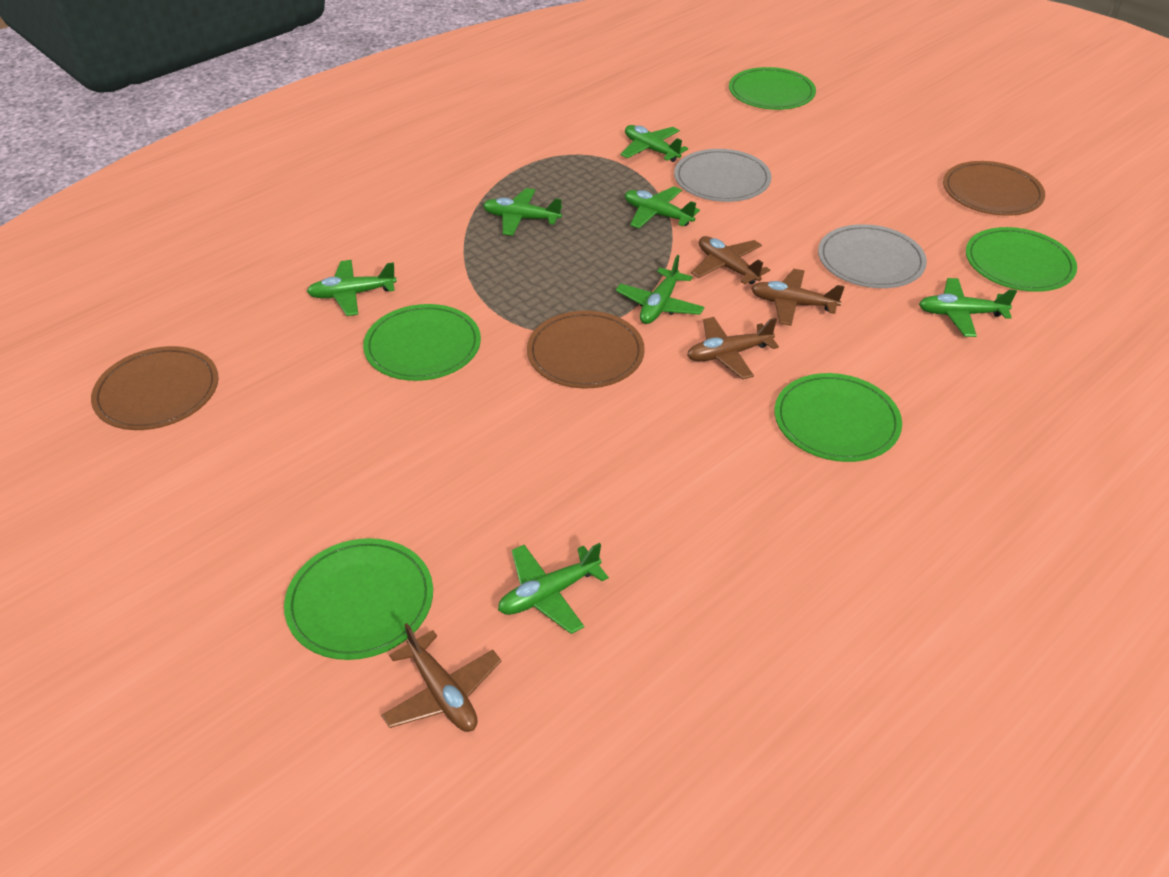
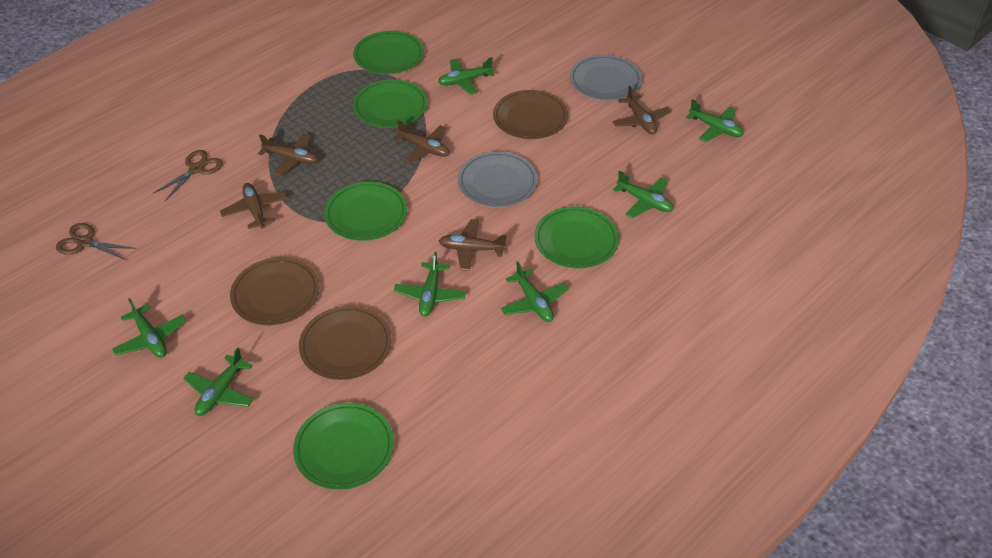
brown plane: 4 -> 5
brown scissors: 0 -> 2

